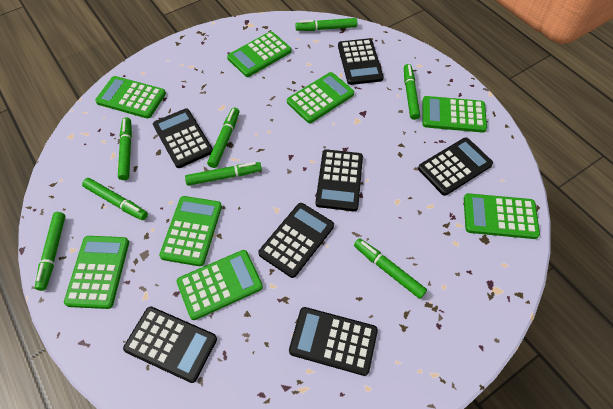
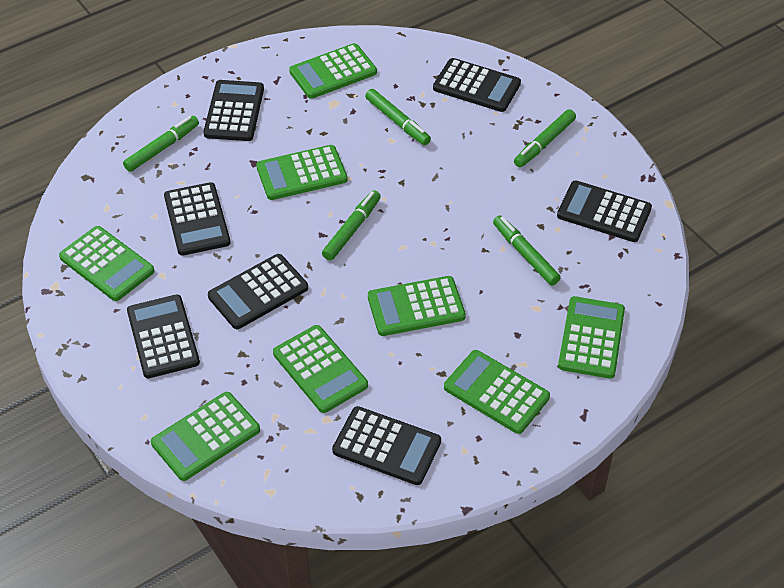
green marker: 8 -> 5

